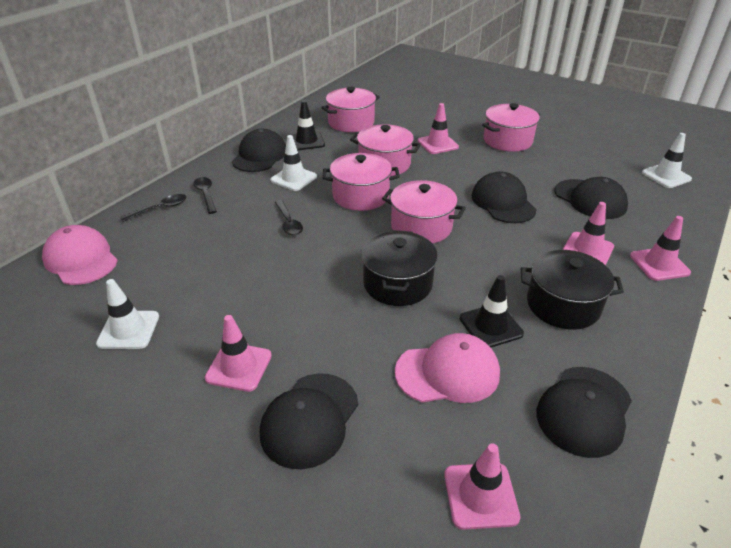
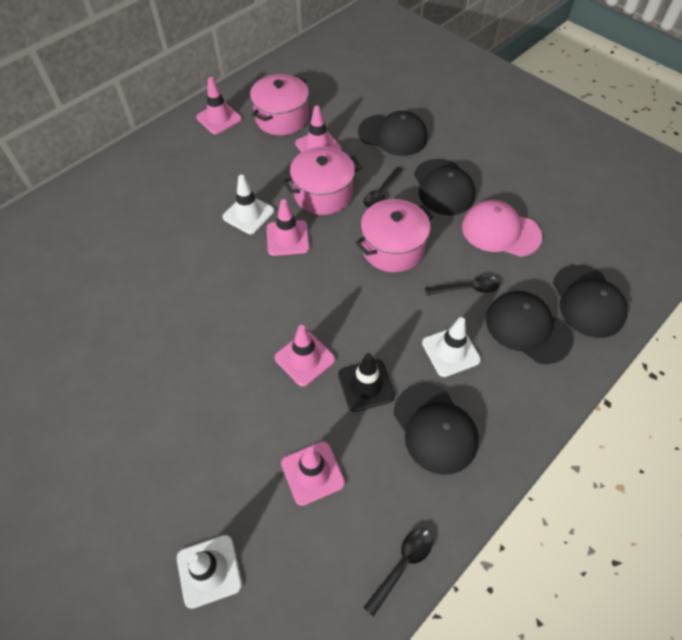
black pot: 2 -> 0
black traffic cone: 2 -> 1
pink cap: 2 -> 1
pink pot: 5 -> 3

